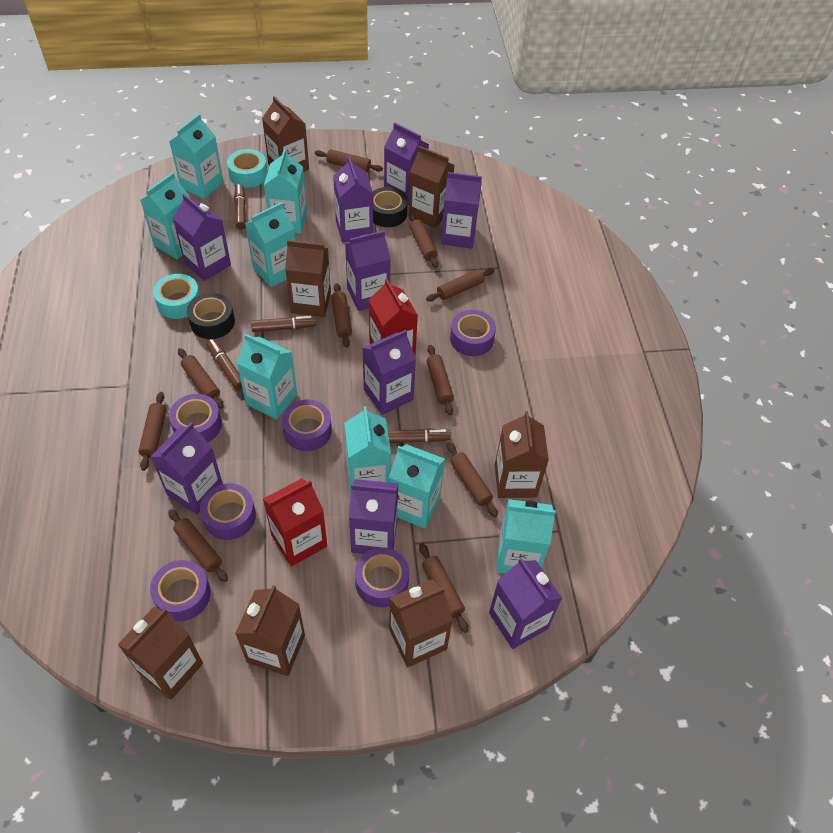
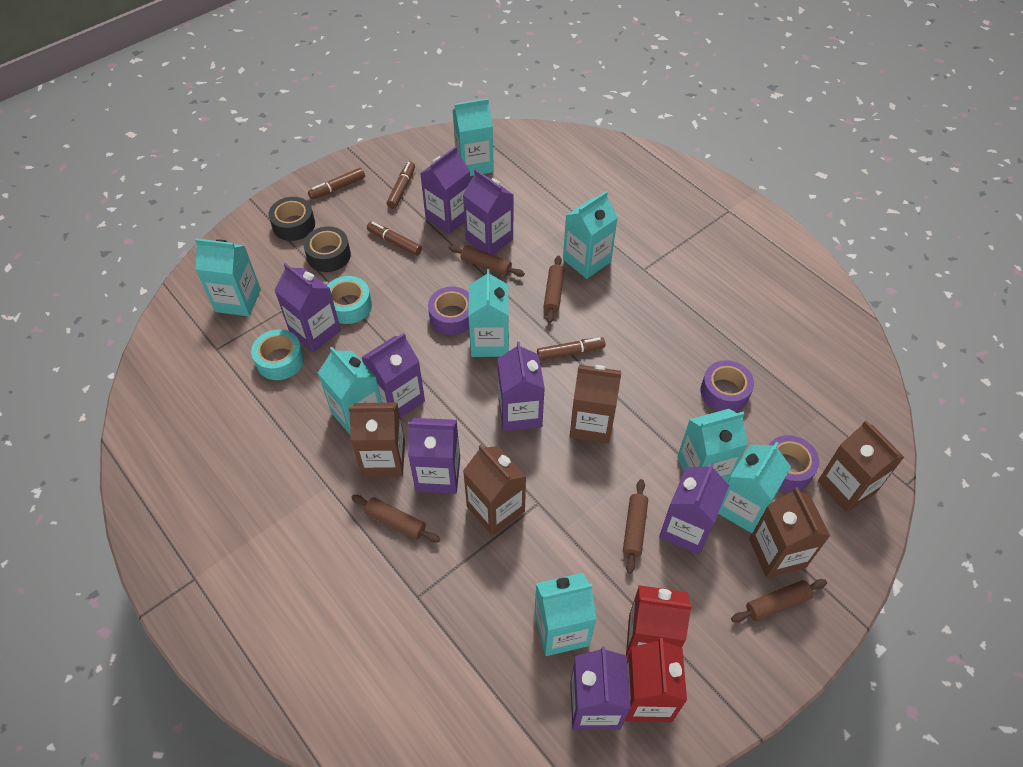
brown carton: 7 -> 5
brown rolling pin: 10 -> 5
purple carton: 9 -> 8
purple tape: 6 -> 3

